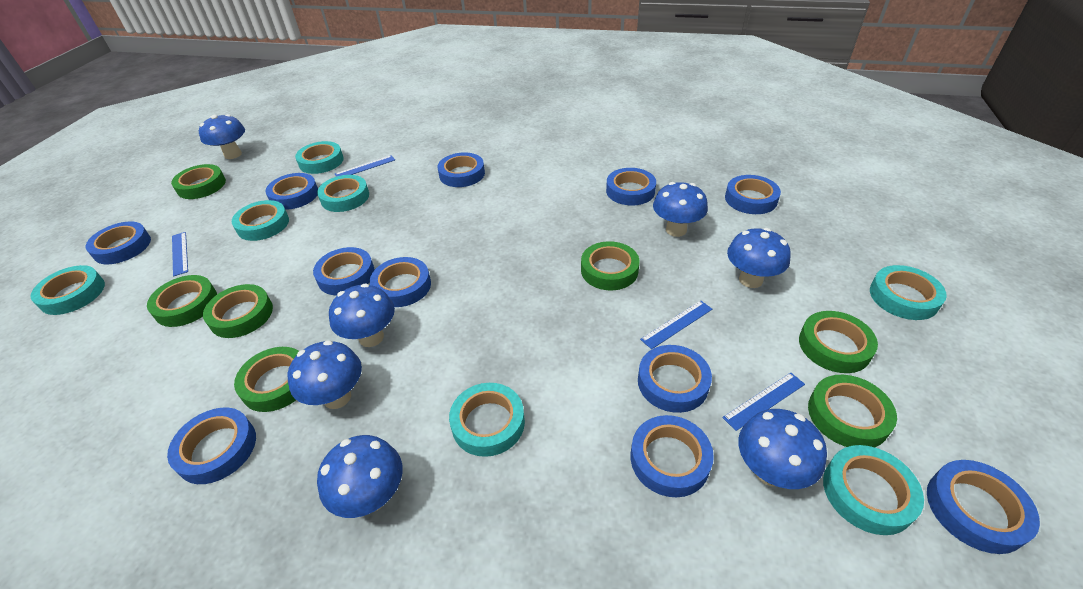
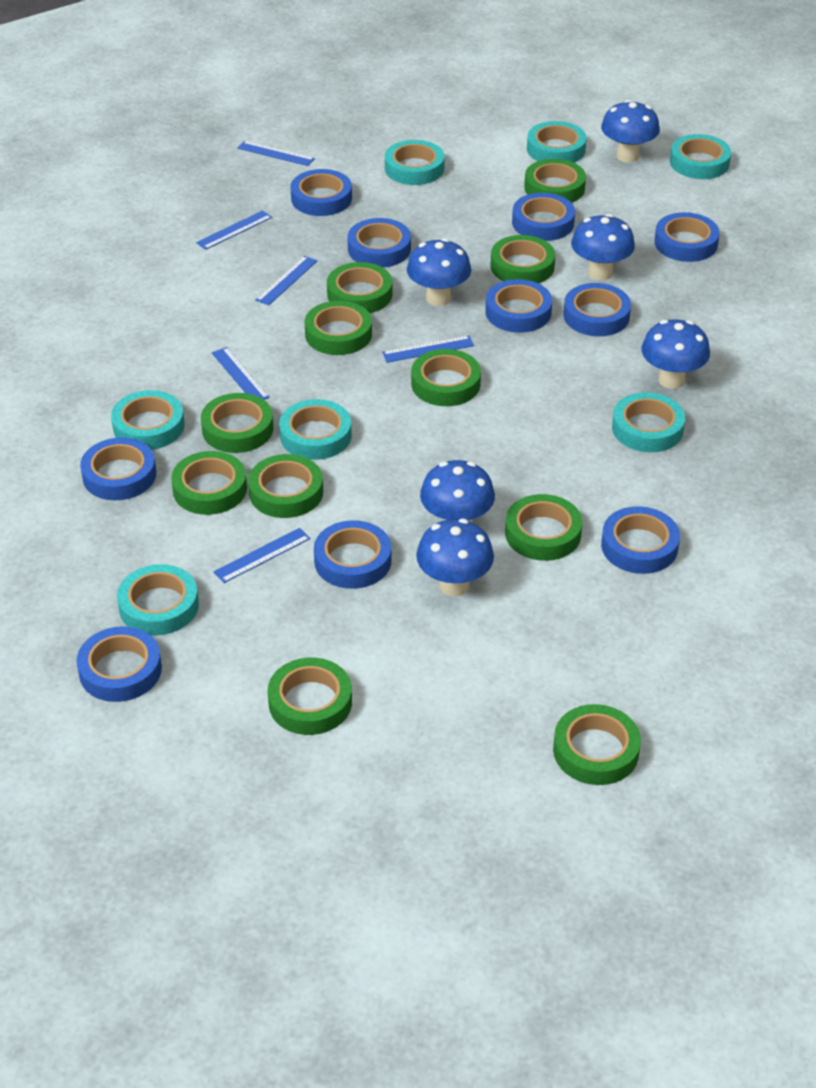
blue mushroom: 7 -> 6
blue ruler: 4 -> 6
blue tape: 11 -> 10
green tape: 7 -> 11

